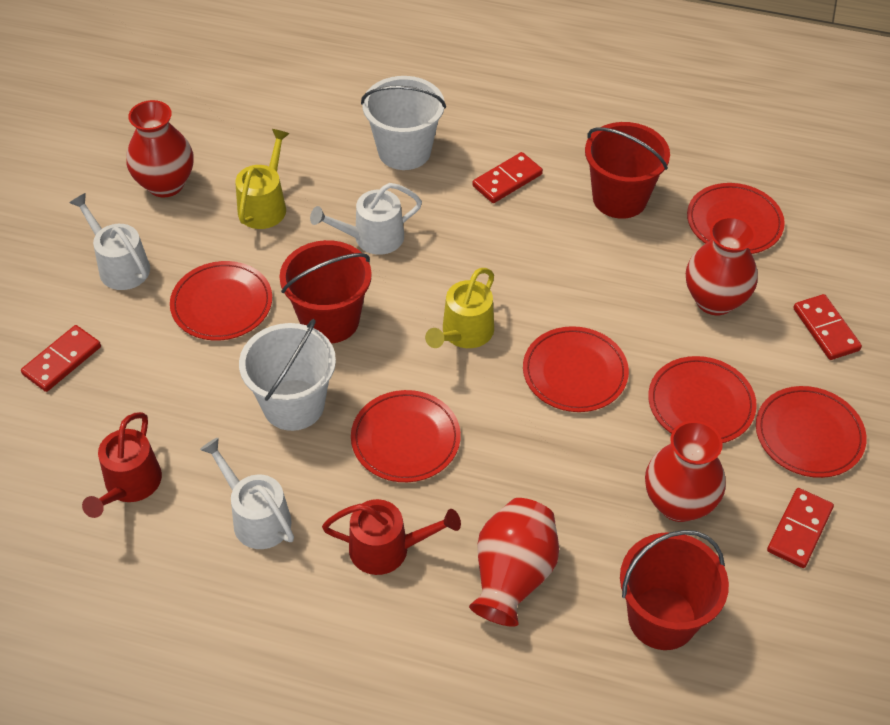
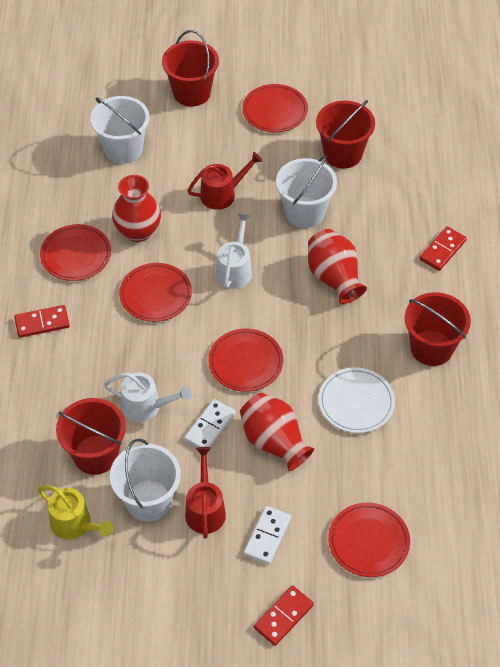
red bucket: 3 -> 4
red domino: 4 -> 3
red plate: 6 -> 5
red vase: 4 -> 3
white bucket: 2 -> 3
white domino: 0 -> 2
white plate: 0 -> 1
white watering can: 3 -> 2
yellow watering can: 2 -> 1

